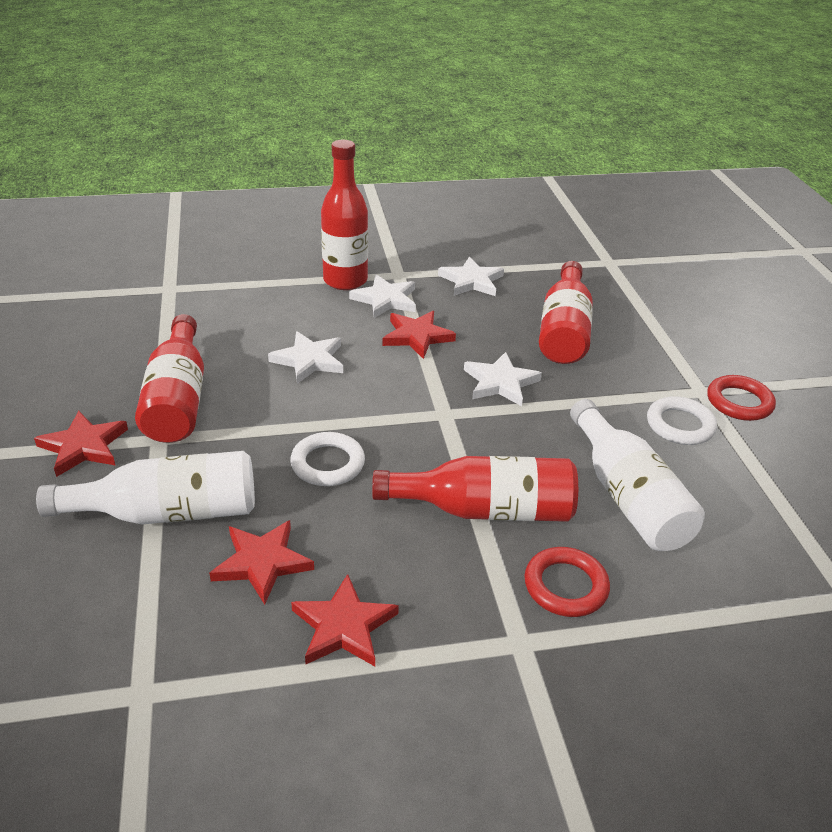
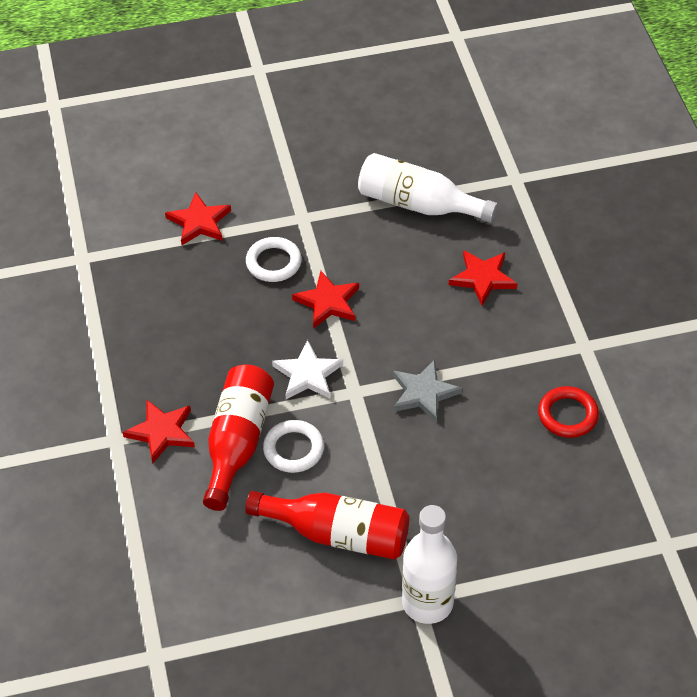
grey star: 0 -> 1
red bottle: 4 -> 2
red ring: 2 -> 1
white star: 4 -> 1

